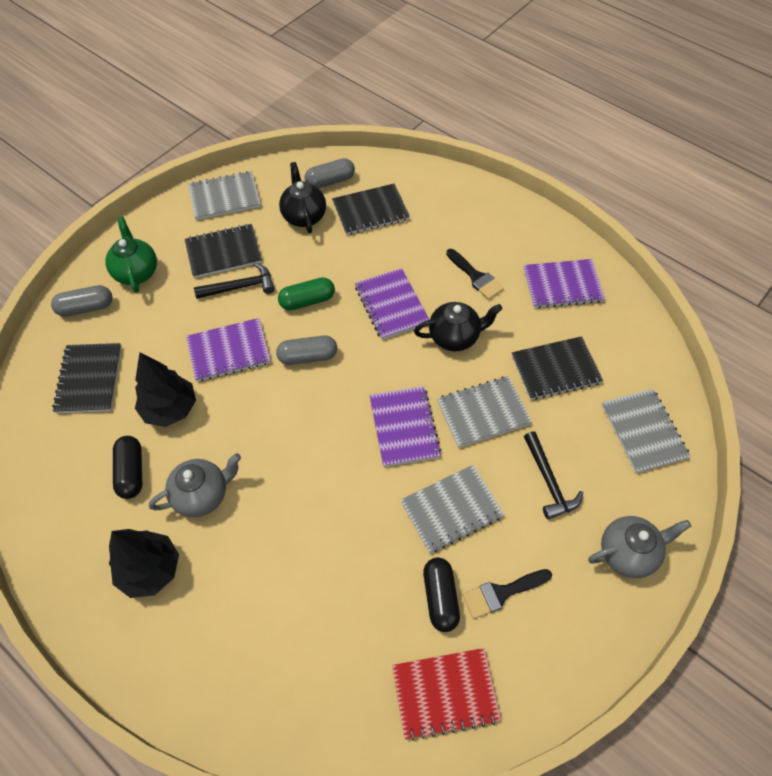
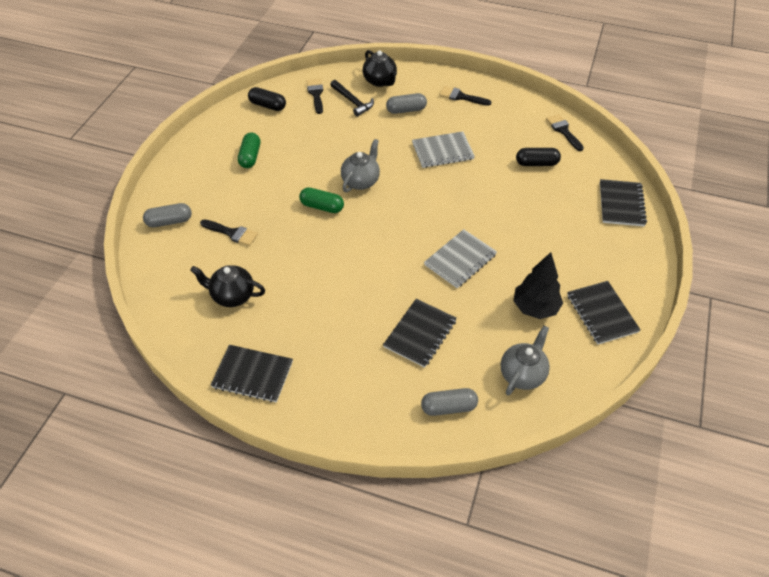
black brush: 2 -> 4
black hammer: 2 -> 1
black tree: 2 -> 1
green capsule: 1 -> 2
green teapot: 1 -> 0
grey notebook: 4 -> 2
purple notebook: 4 -> 0
red notebook: 1 -> 0

